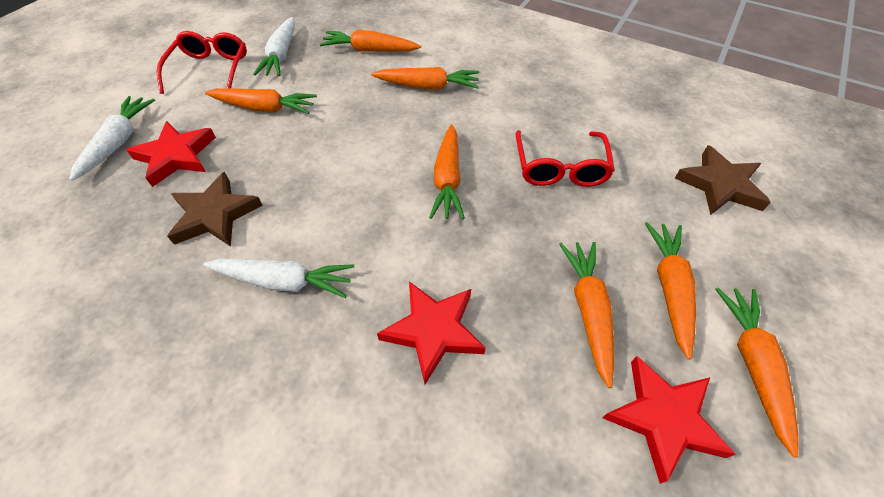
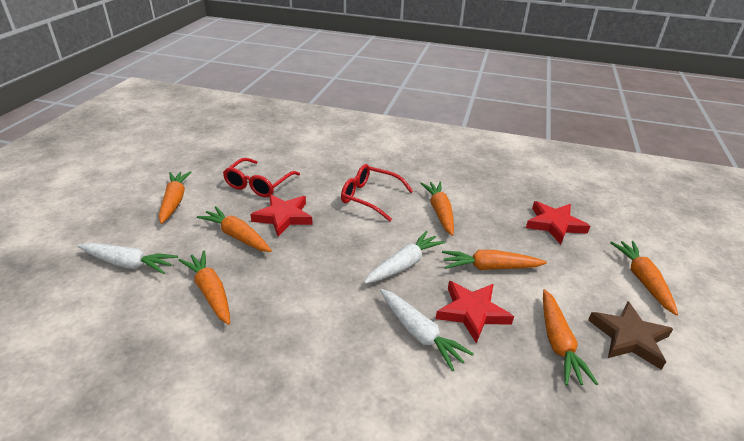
brown star: 2 -> 1

